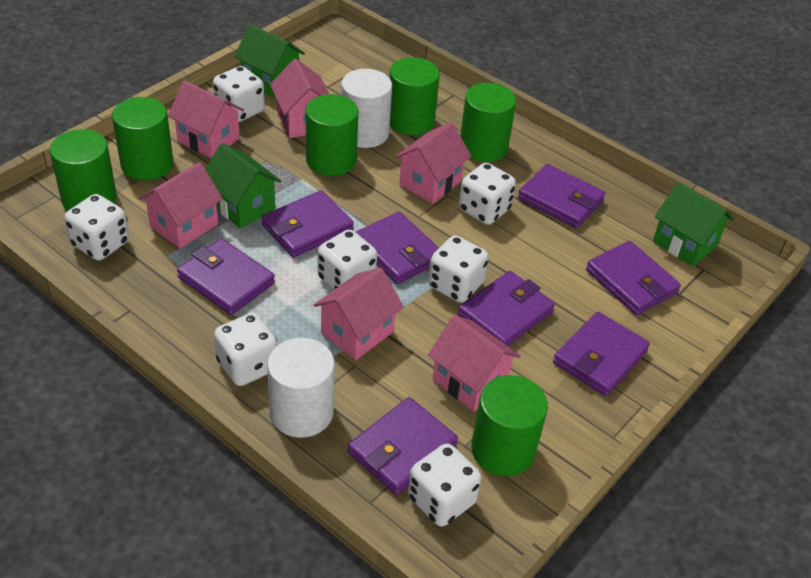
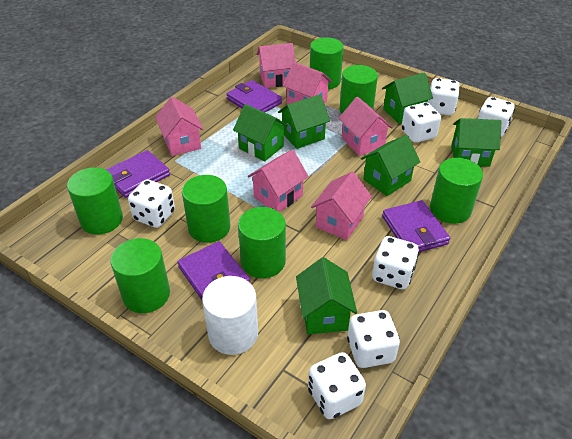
green cylinder: 6 -> 7
green house: 3 -> 6
purple wallet: 8 -> 4
white cylinder: 2 -> 1

